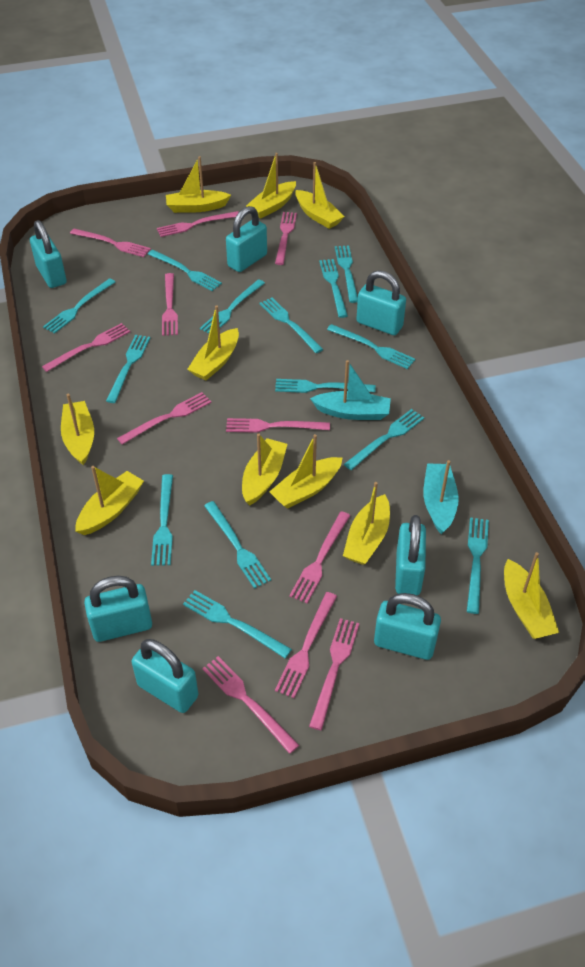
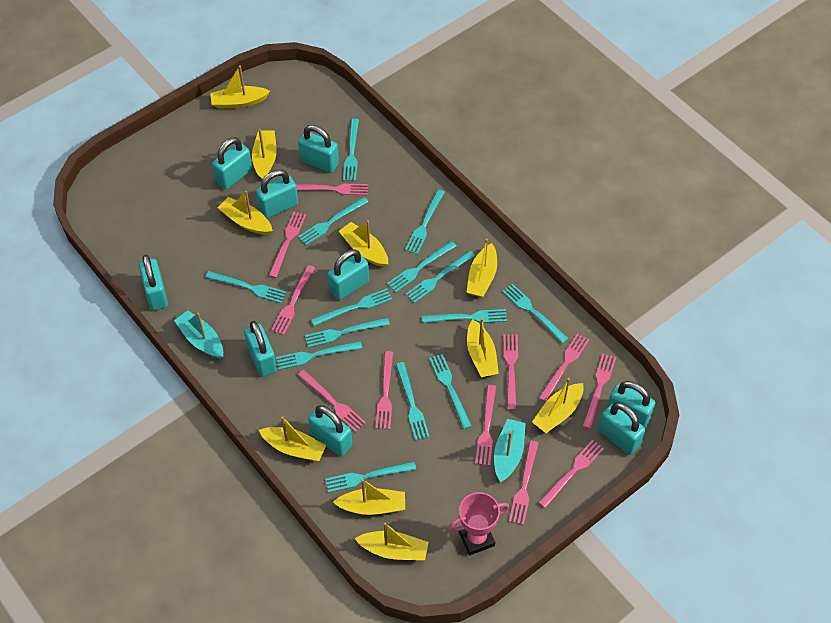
pink trophy: 0 -> 1
turquoise padlock: 7 -> 9

